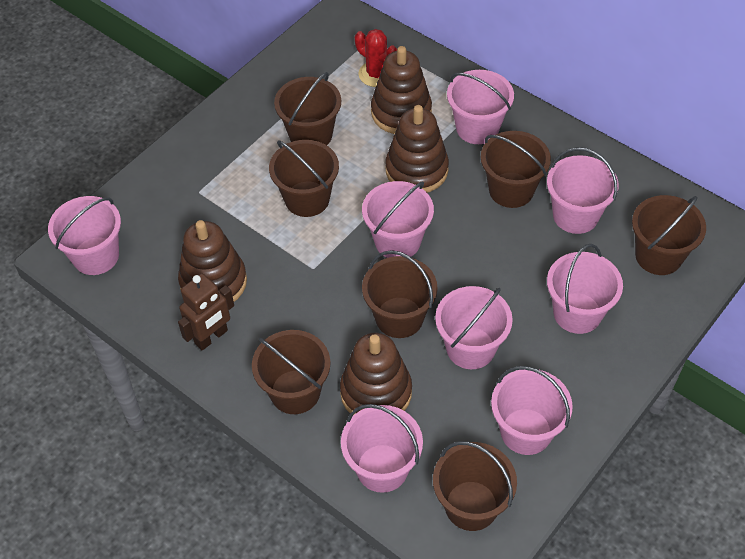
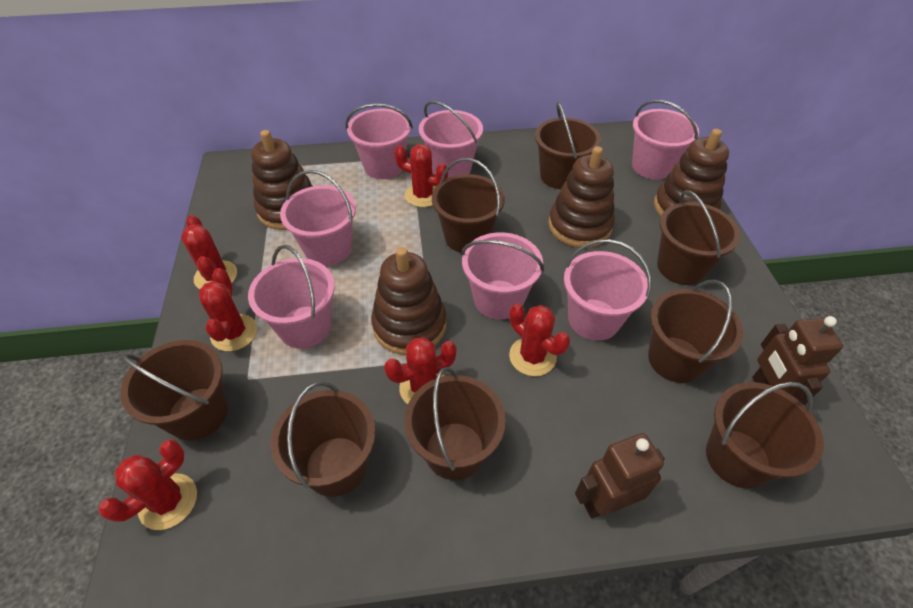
brown bucket: 7 -> 8
brown robot: 1 -> 2
pink bucket: 8 -> 7
red cactus: 1 -> 6

